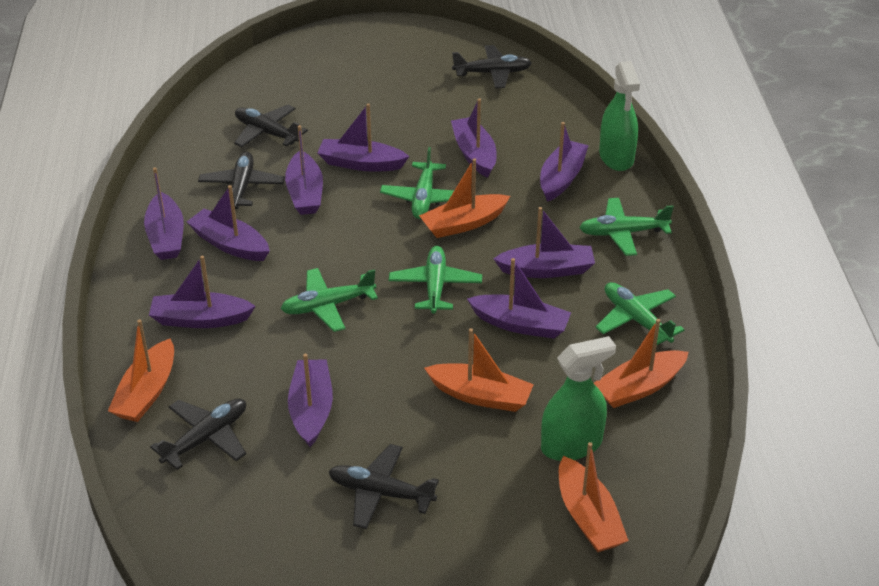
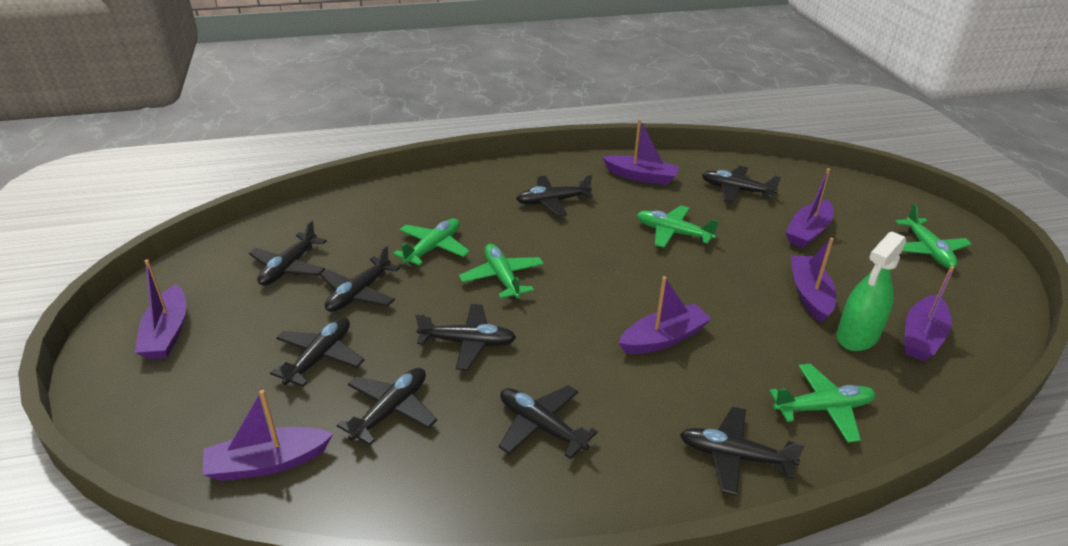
black plane: 5 -> 9
green spray bottle: 2 -> 1
orange boat: 5 -> 0
purple boat: 10 -> 7

